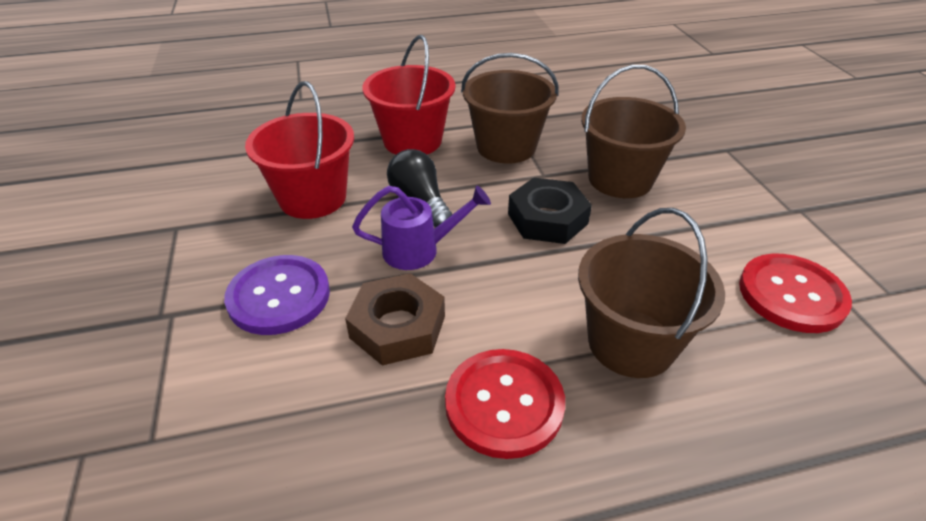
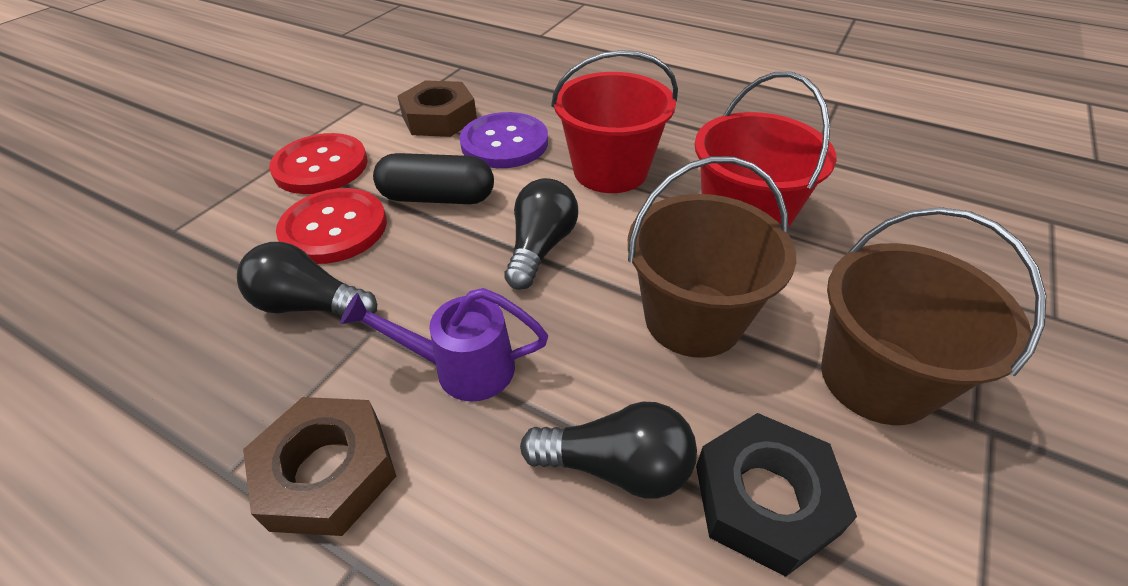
black capsule: 0 -> 1
black light bulb: 1 -> 3
brown bucket: 3 -> 2
brown nut: 1 -> 2

